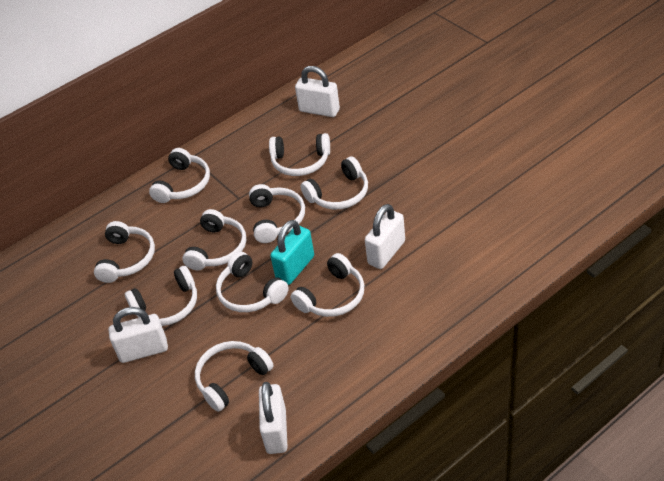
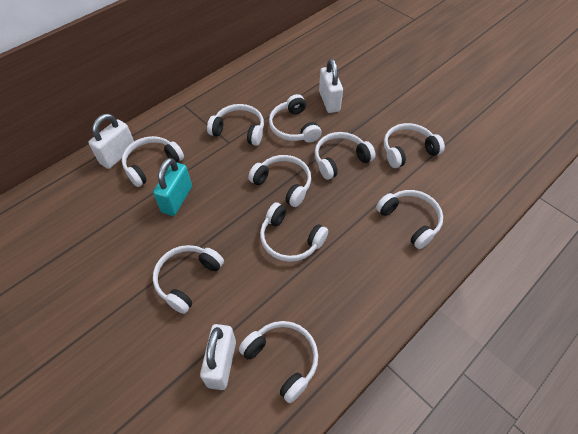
white padlock: 4 -> 3

